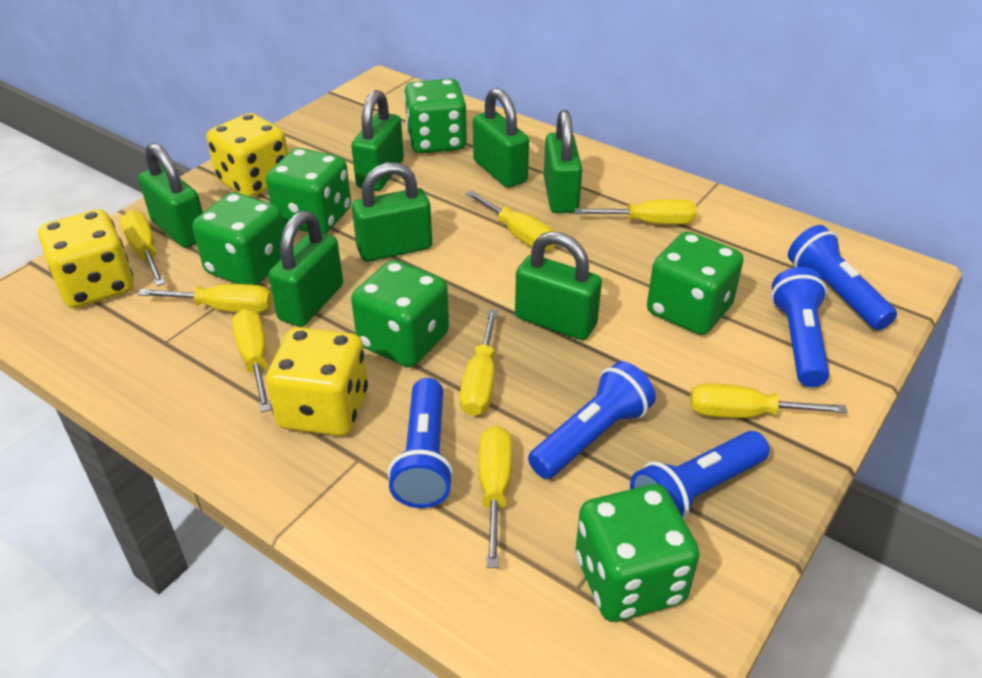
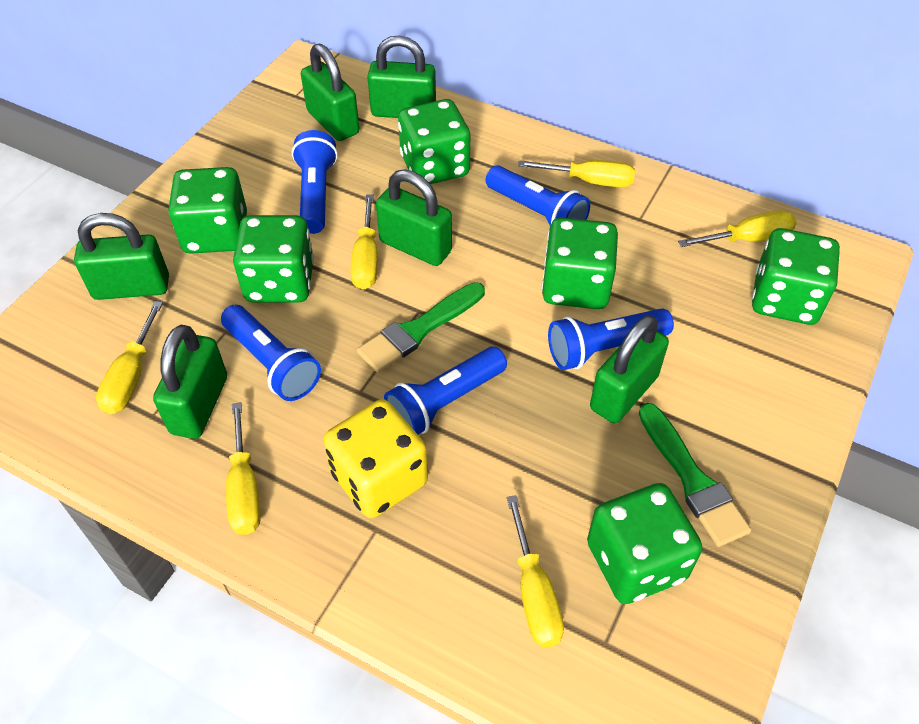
green brush: 0 -> 2
green padlock: 7 -> 6
yellow dice: 3 -> 1
yellow screwdriver: 8 -> 6

